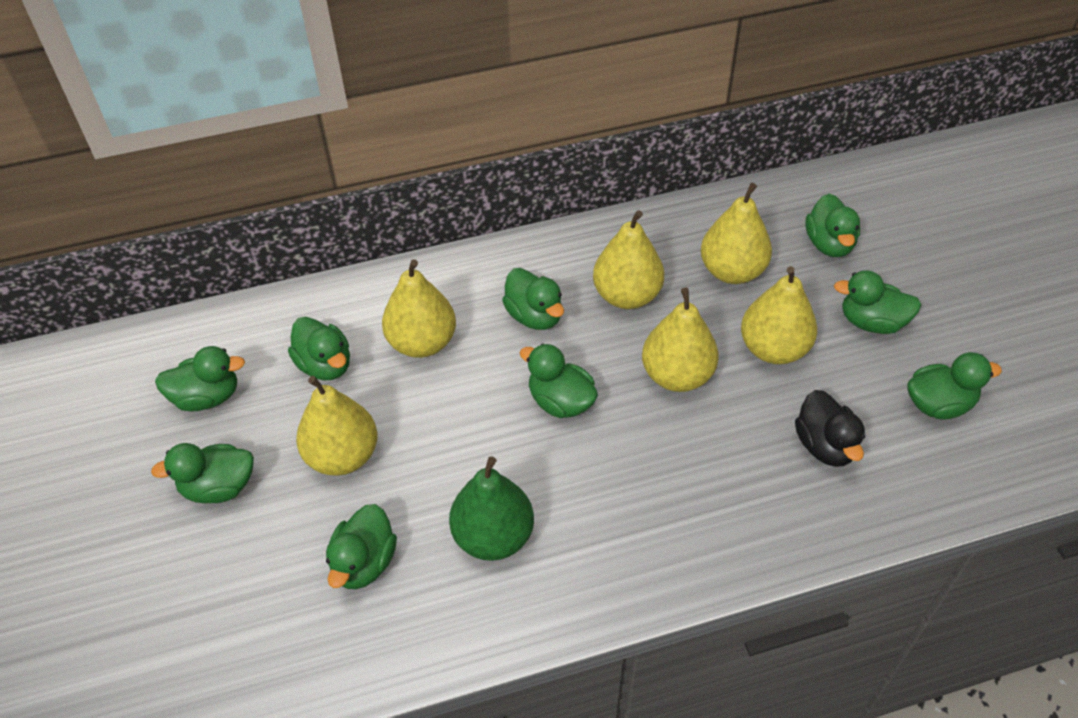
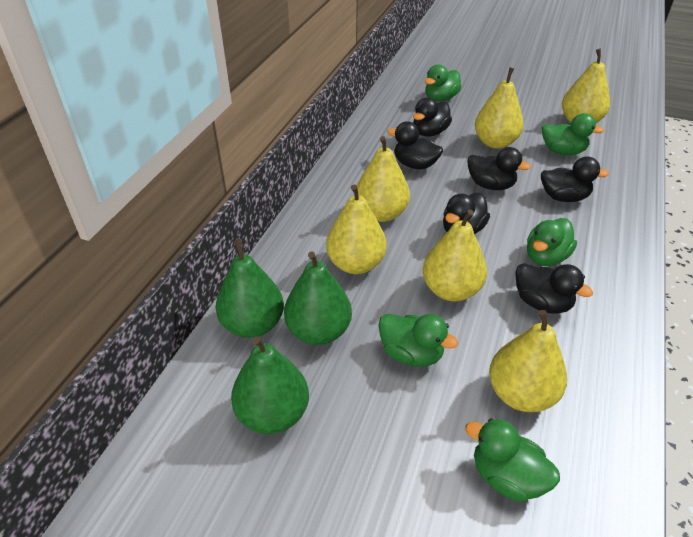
black duck: 1 -> 6
green duck: 9 -> 5
green pear: 1 -> 3

